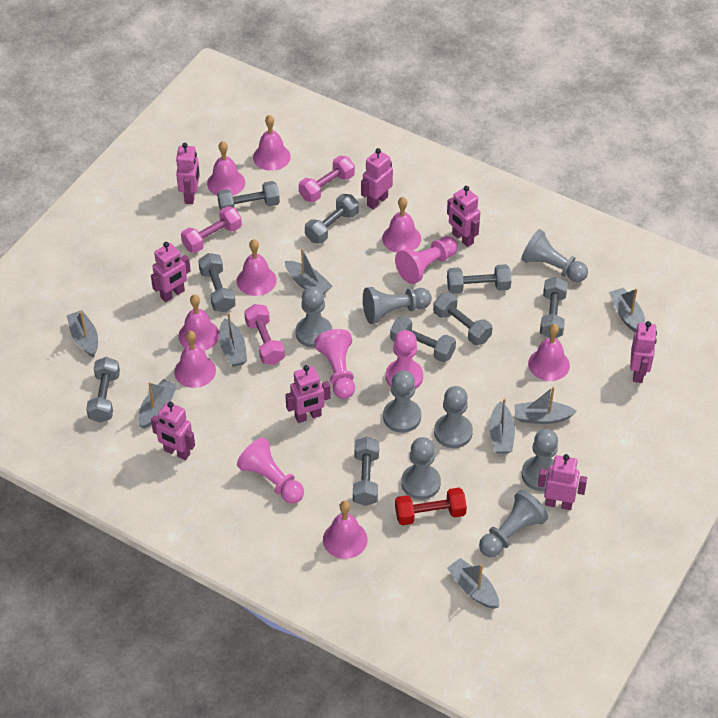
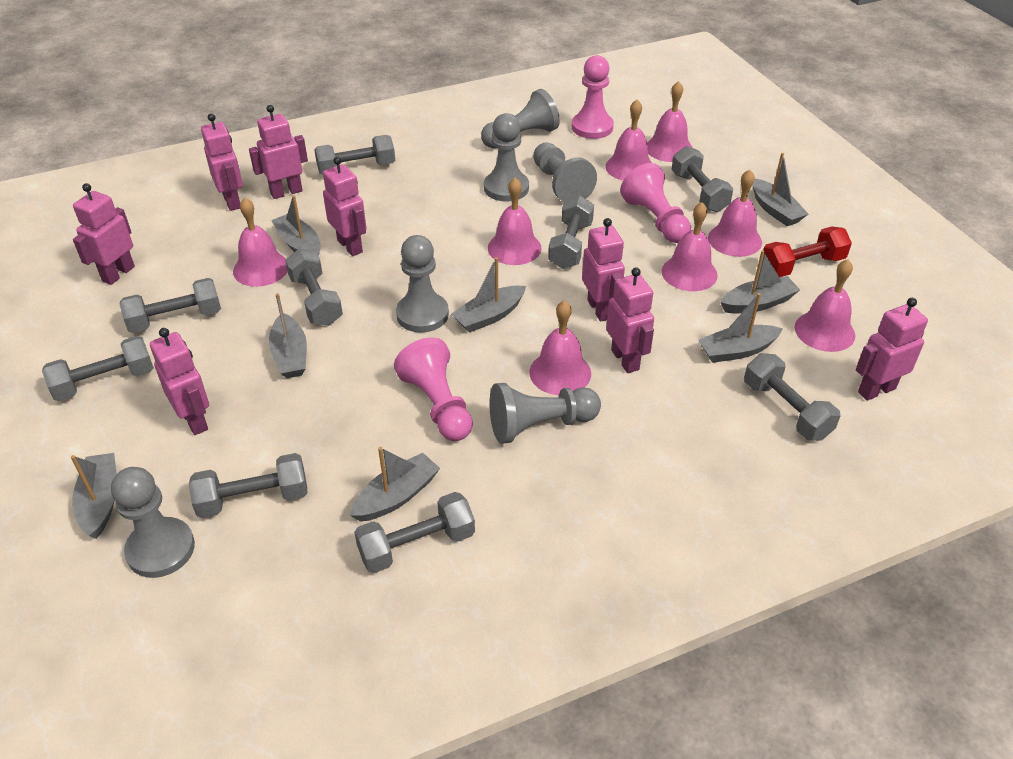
grey pawn: 8 -> 6
pink dumbbell: 3 -> 0
pink pawn: 4 -> 3

